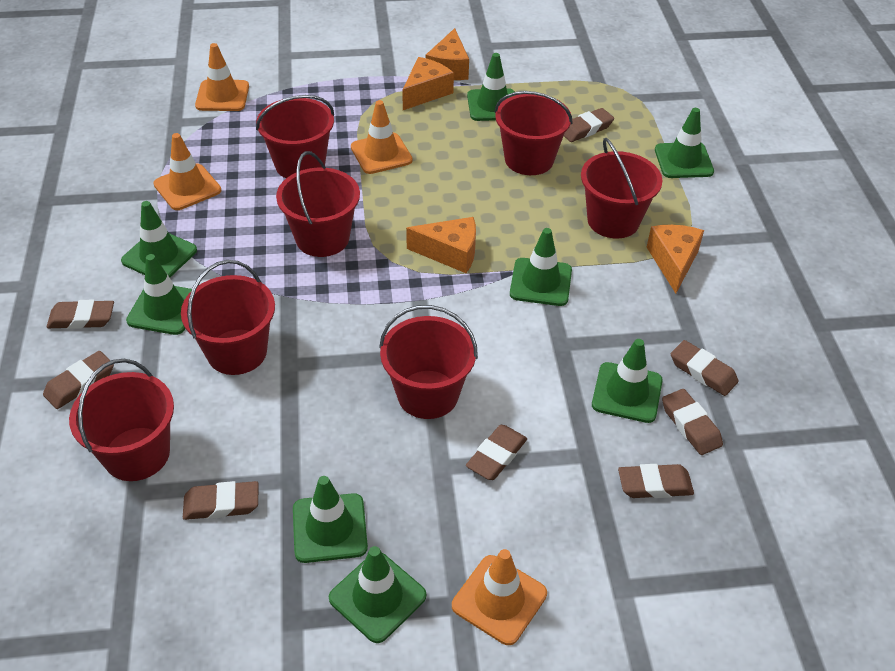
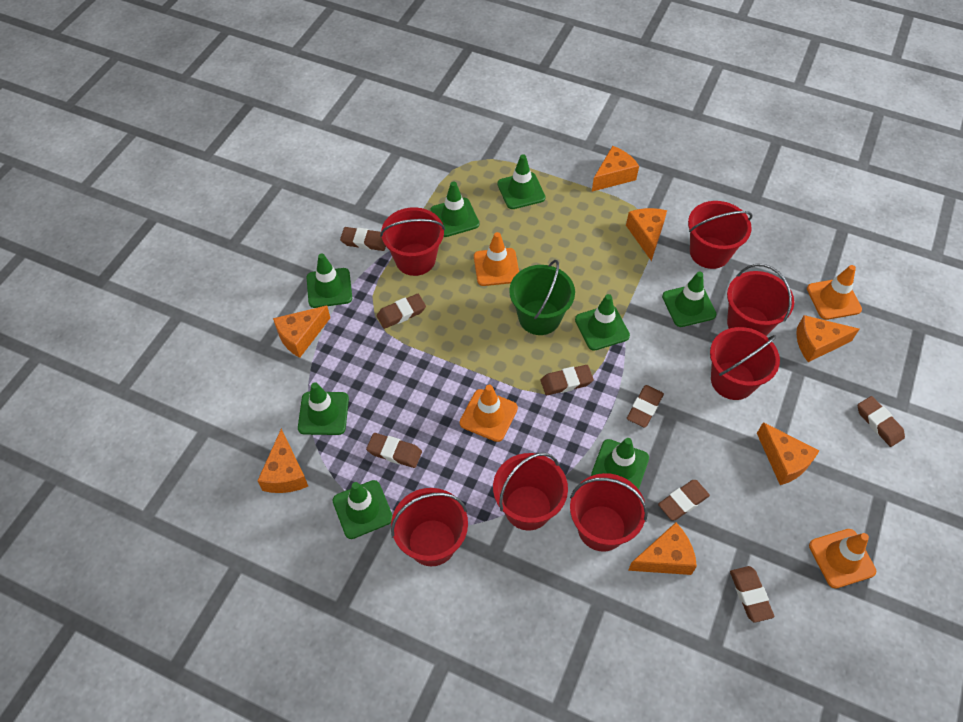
green bucket: 0 -> 1
orange cheese: 4 -> 7

